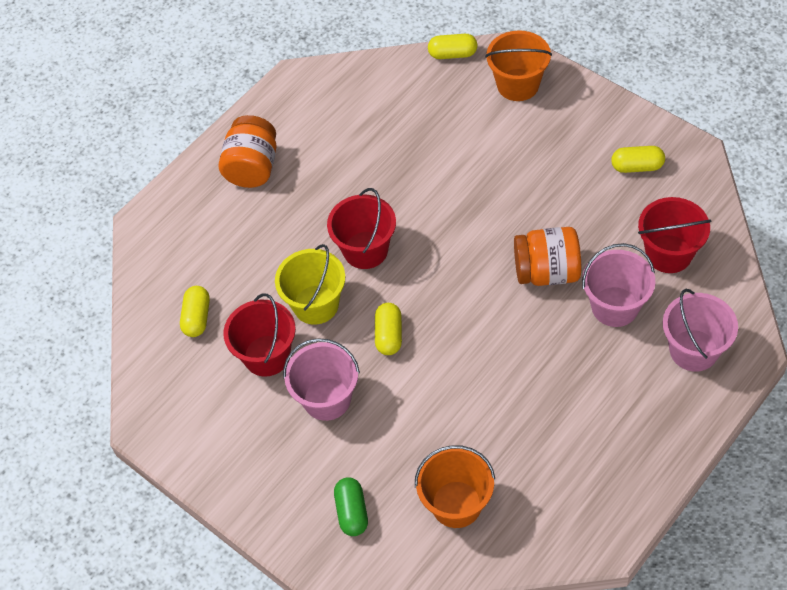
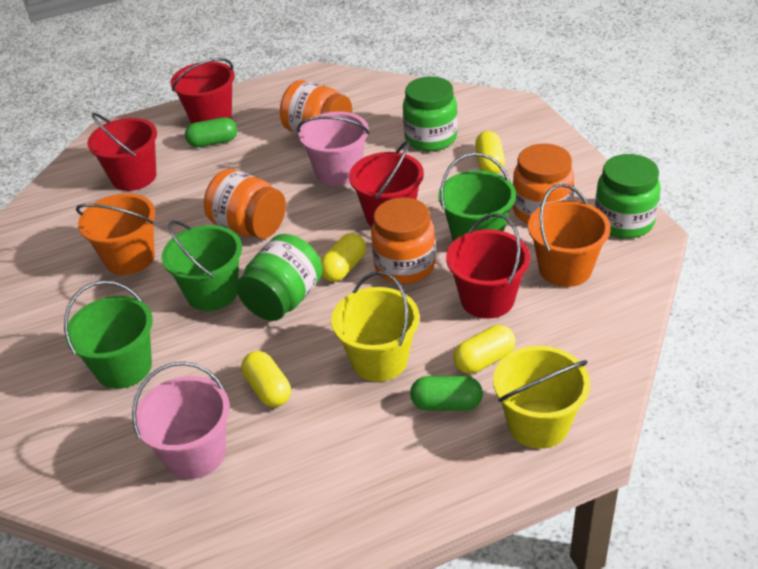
green bucket: 0 -> 3
green capsule: 1 -> 2
green jar: 0 -> 3
orange jar: 2 -> 4
pink bucket: 3 -> 2
red bucket: 3 -> 4
yellow bucket: 1 -> 2

